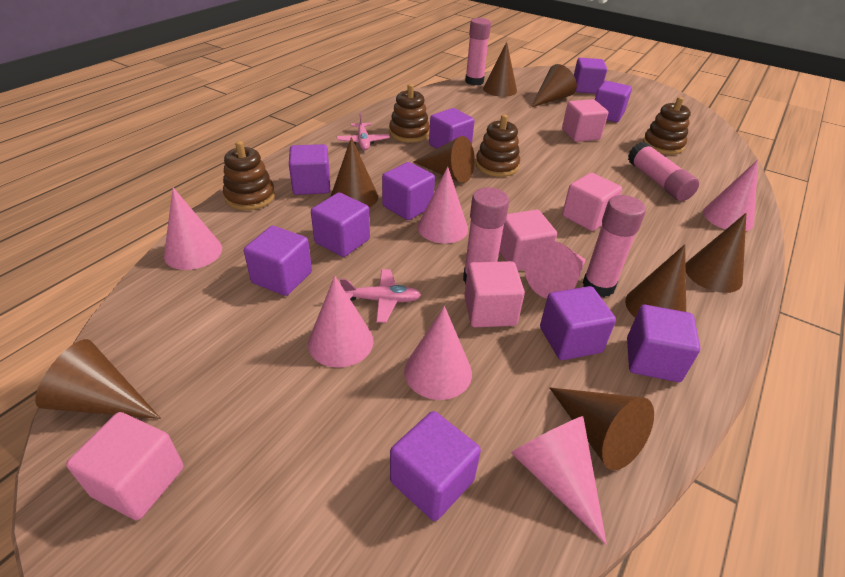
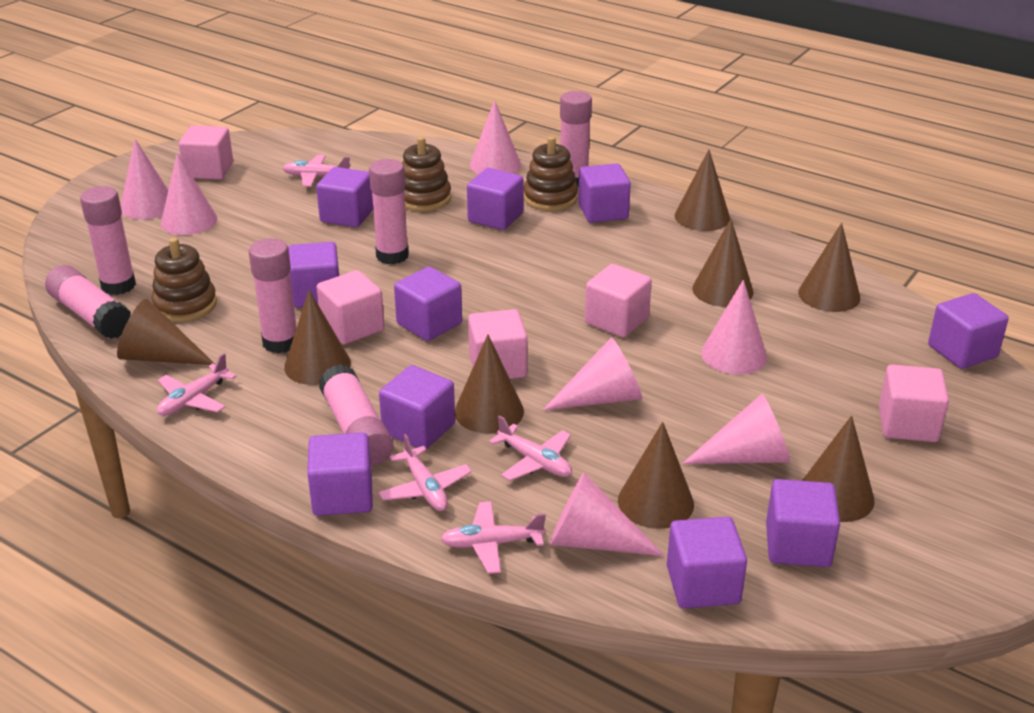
brown stacking toy: 4 -> 3
pink glue stick: 4 -> 6
pink plane: 2 -> 5

